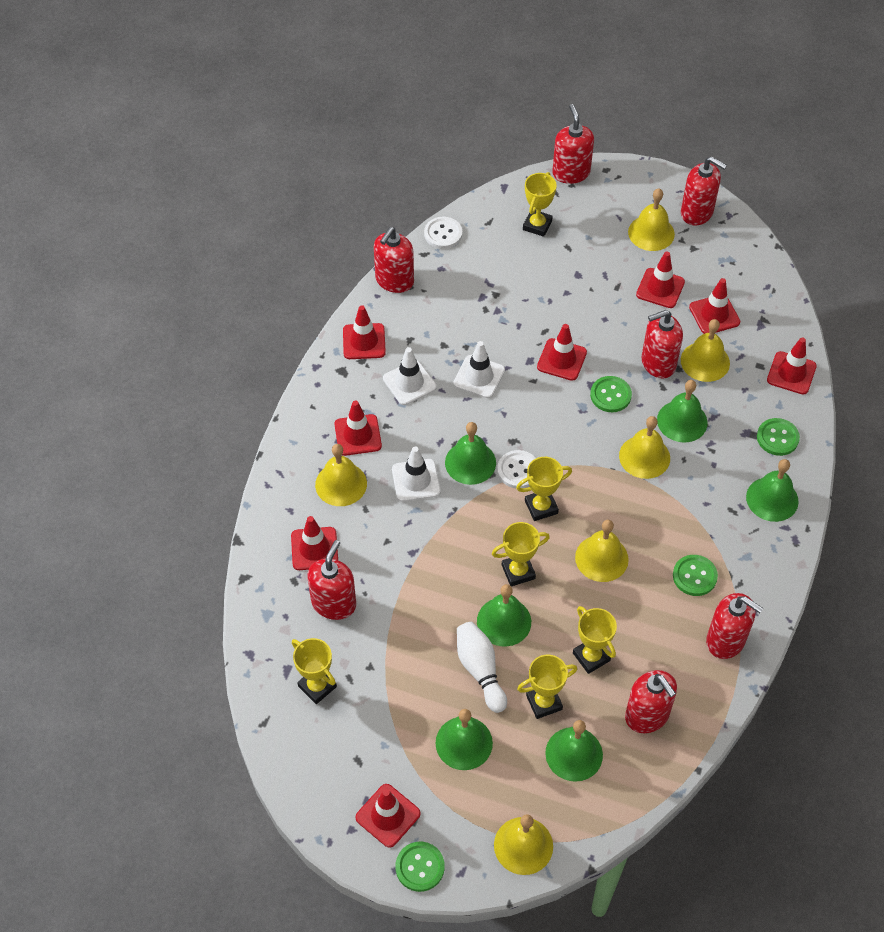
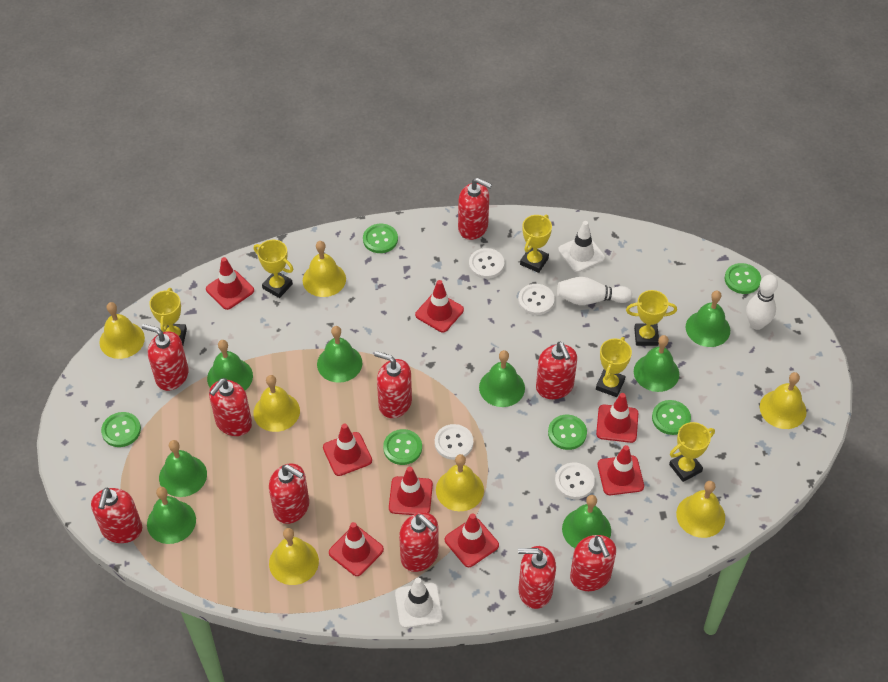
green bell: 6 -> 8
green button: 4 -> 6
red soap dispenser: 7 -> 10
white bowling pin: 1 -> 2
white button: 2 -> 4
white traffic cone: 3 -> 2
yellow bell: 6 -> 7

